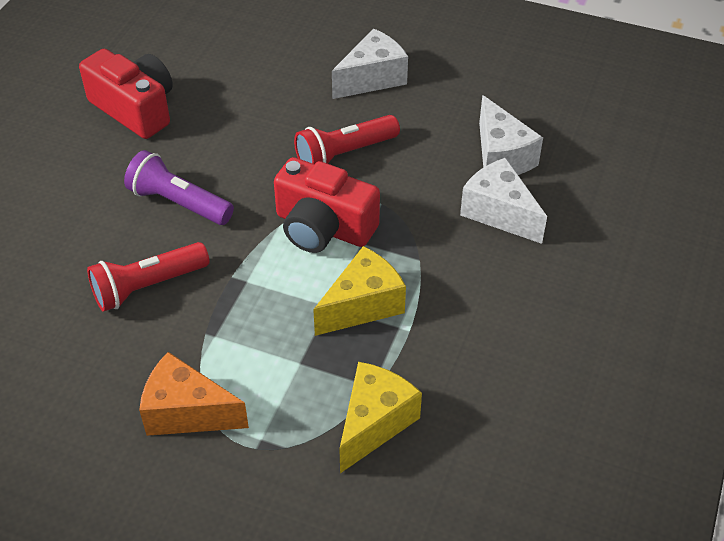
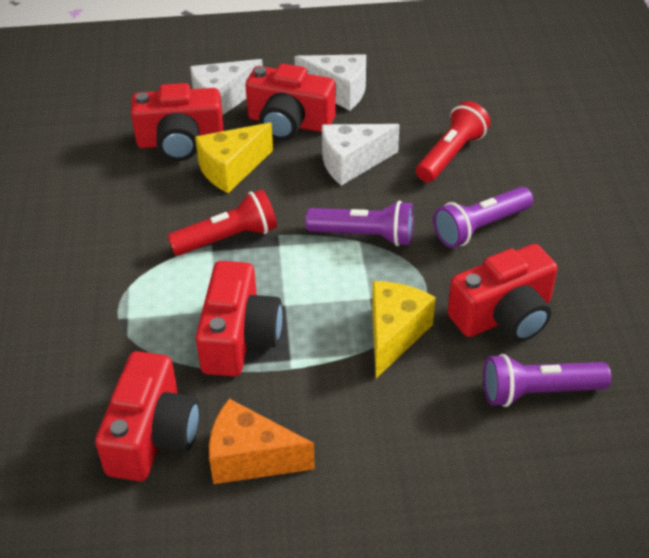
purple flashlight: 1 -> 3
red camera: 2 -> 5

